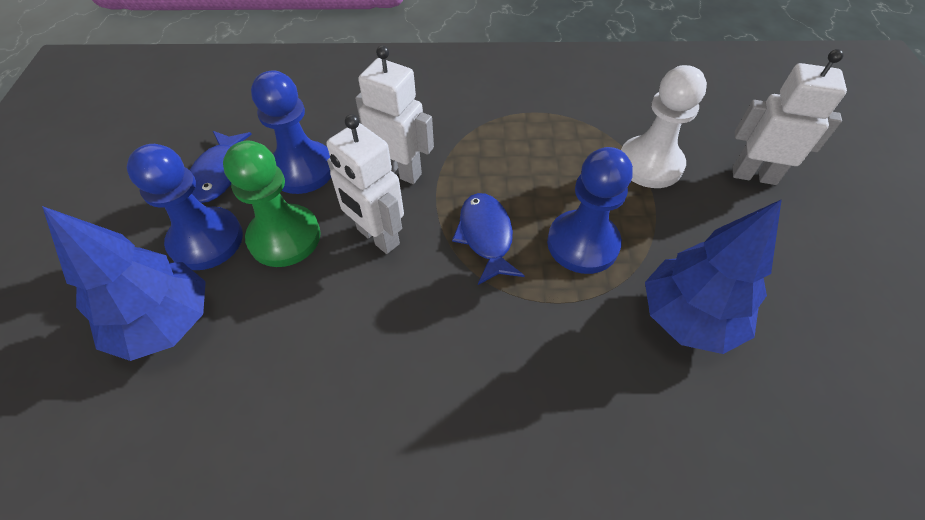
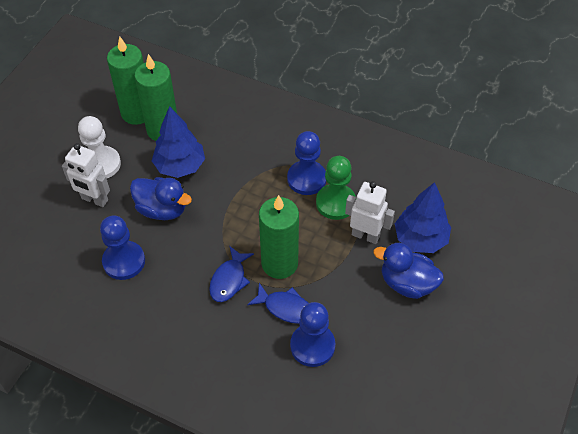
blue duck: 0 -> 2
green candle: 0 -> 3
white robot: 3 -> 2

